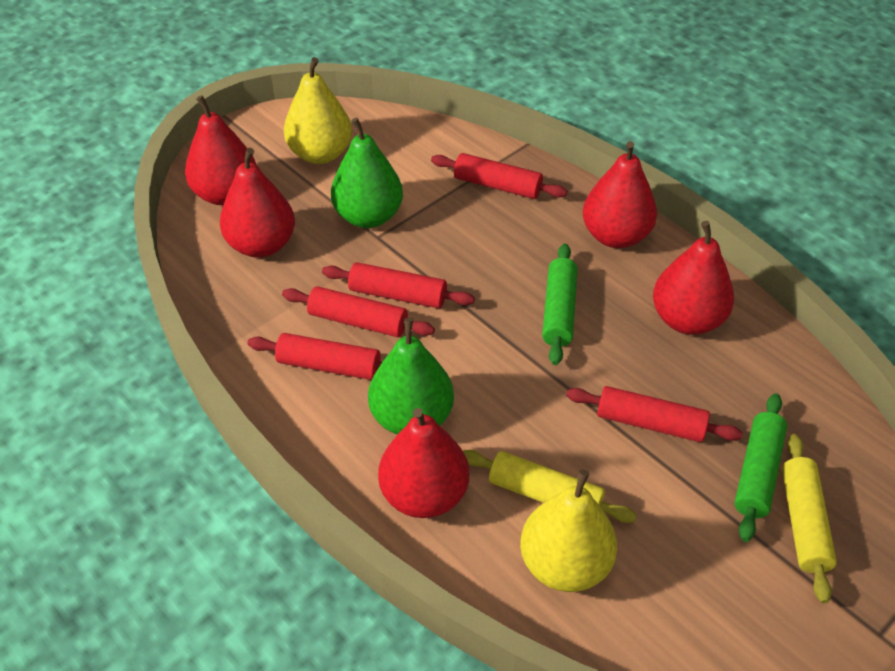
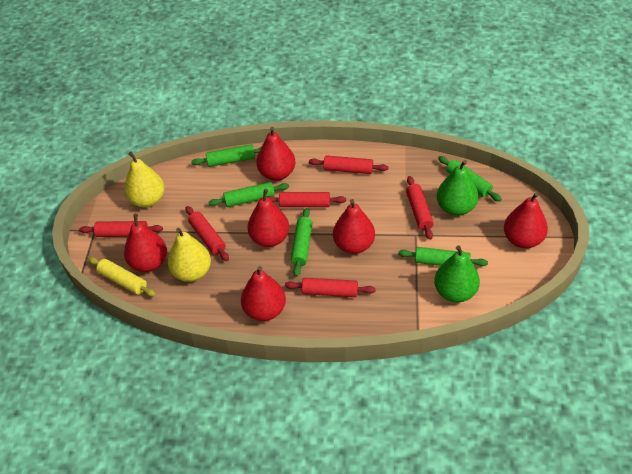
green rolling pin: 2 -> 5
red pear: 5 -> 6
red rolling pin: 5 -> 6
yellow rolling pin: 2 -> 1

